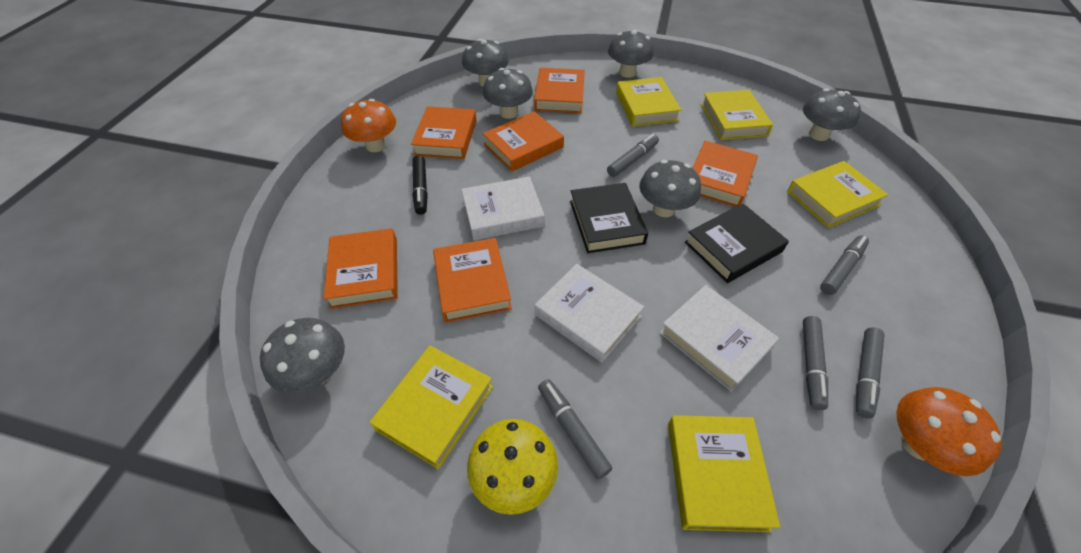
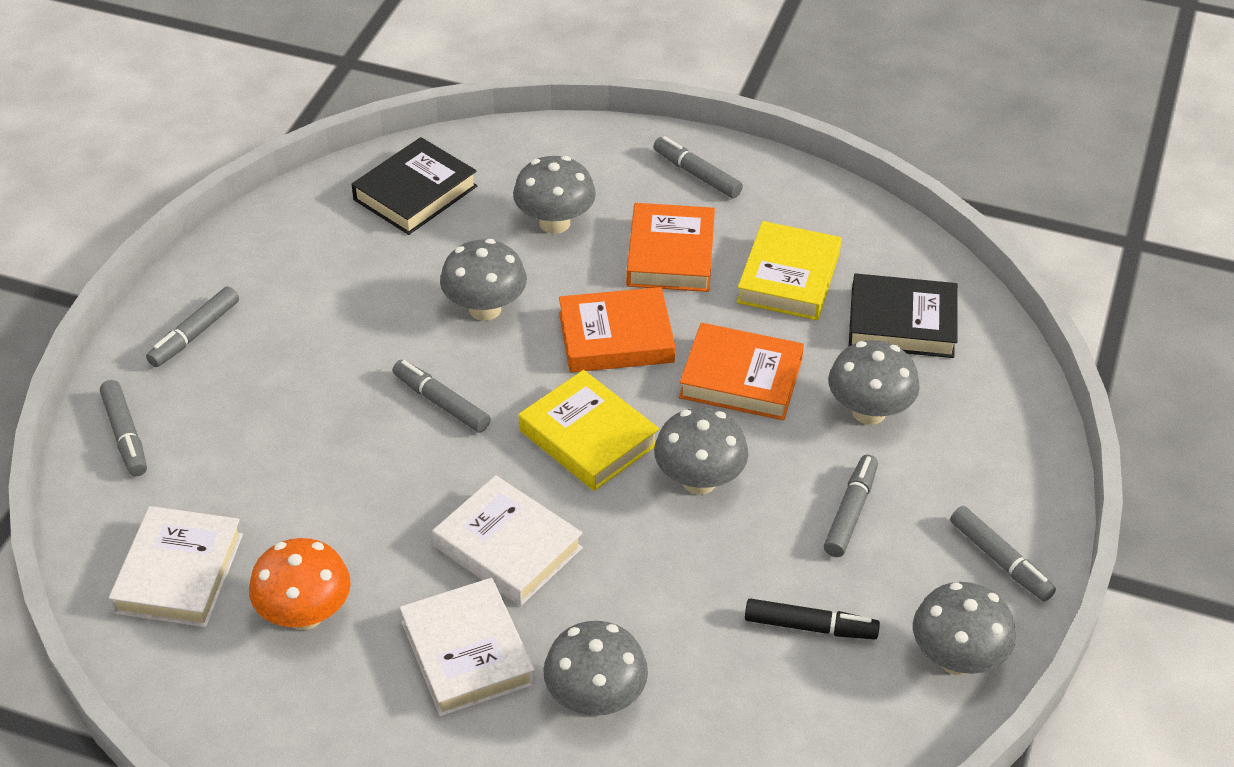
grey marker: 5 -> 6
orange book: 6 -> 3
orange mushroom: 2 -> 1
yellow book: 5 -> 2
yellow mushroom: 1 -> 0

